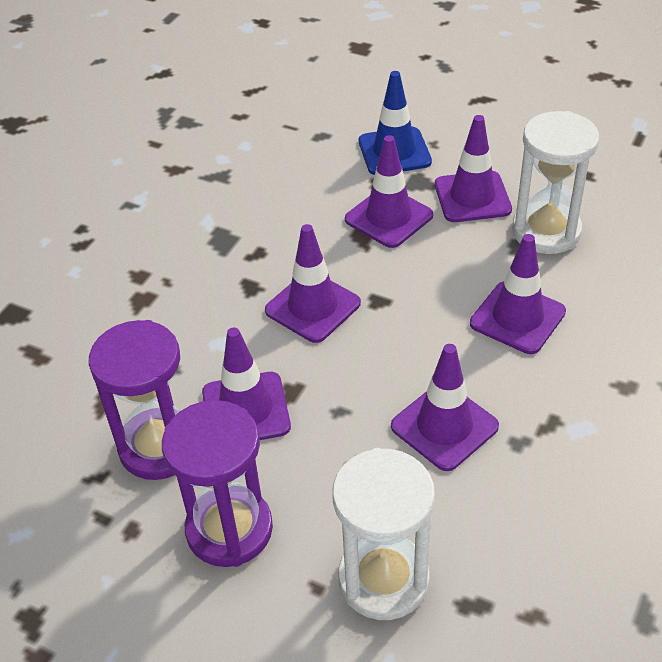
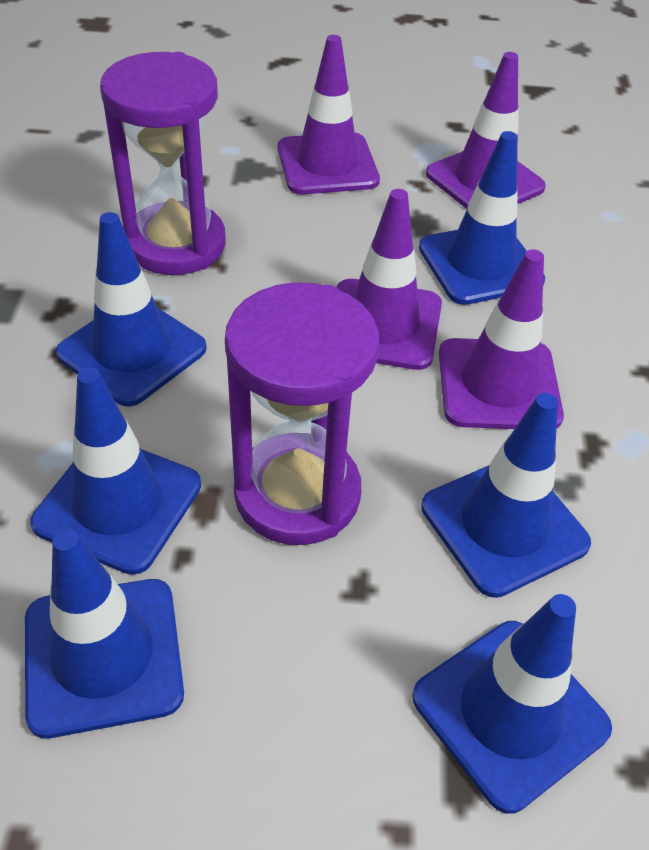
blue traffic cone: 1 -> 6
purple traffic cone: 6 -> 4
white hourglass: 2 -> 0

